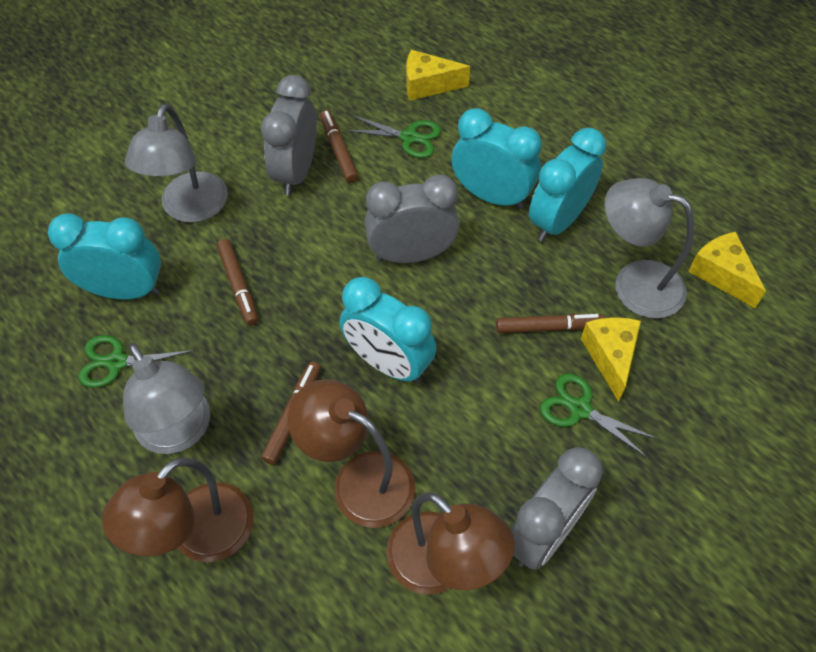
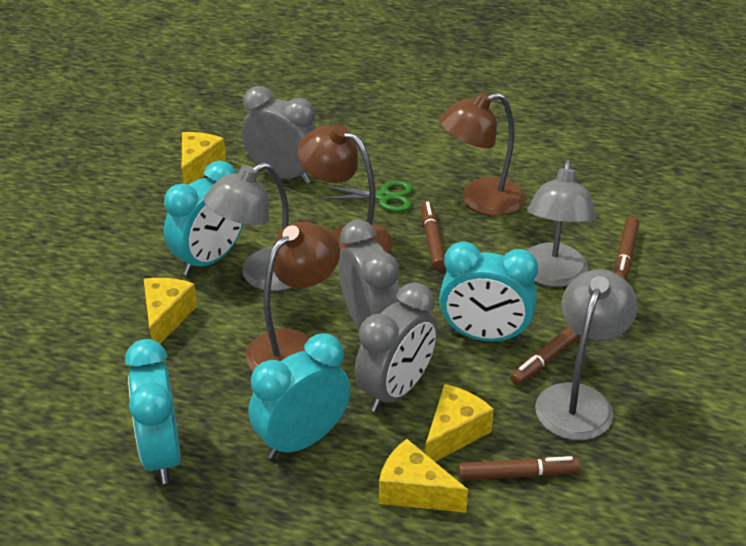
green scissors: 3 -> 1
yellow cheese: 3 -> 4

